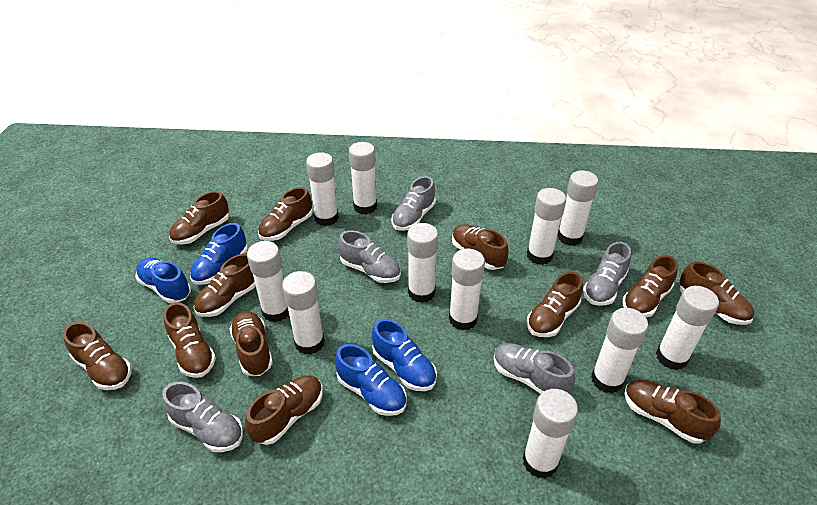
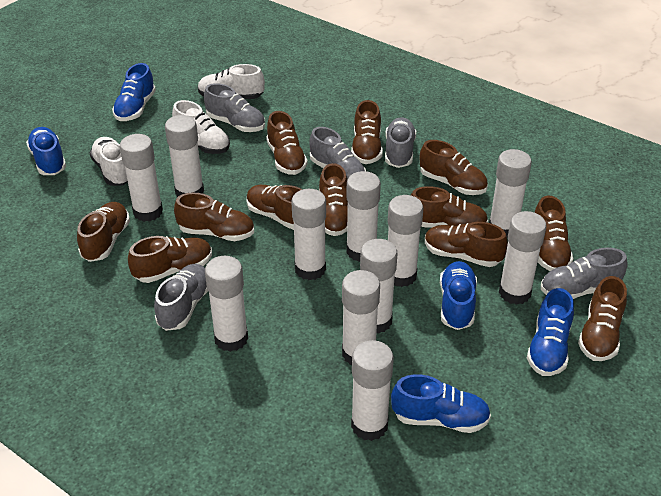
blue shoe: 4 -> 5
white shoe: 0 -> 3

